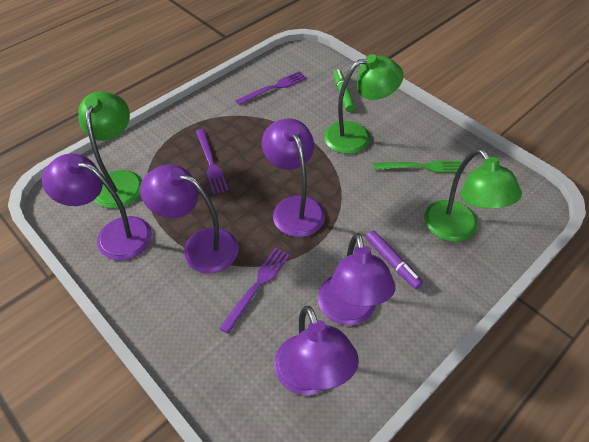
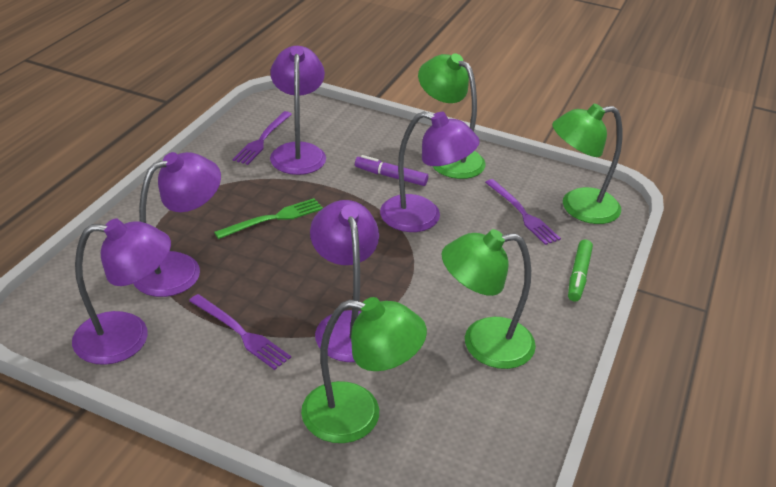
green lamp: 3 -> 4

